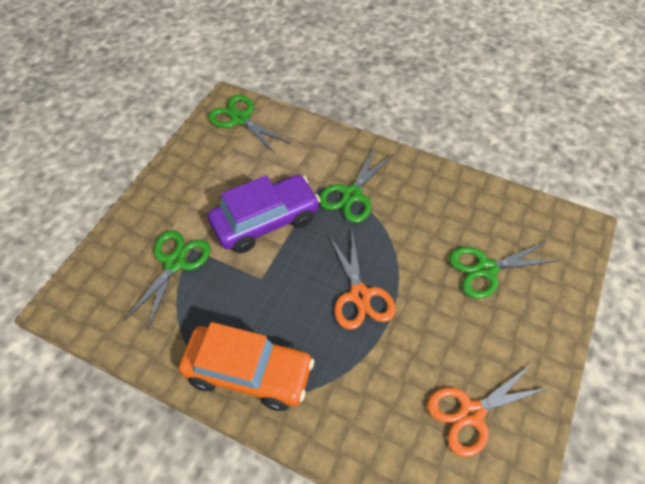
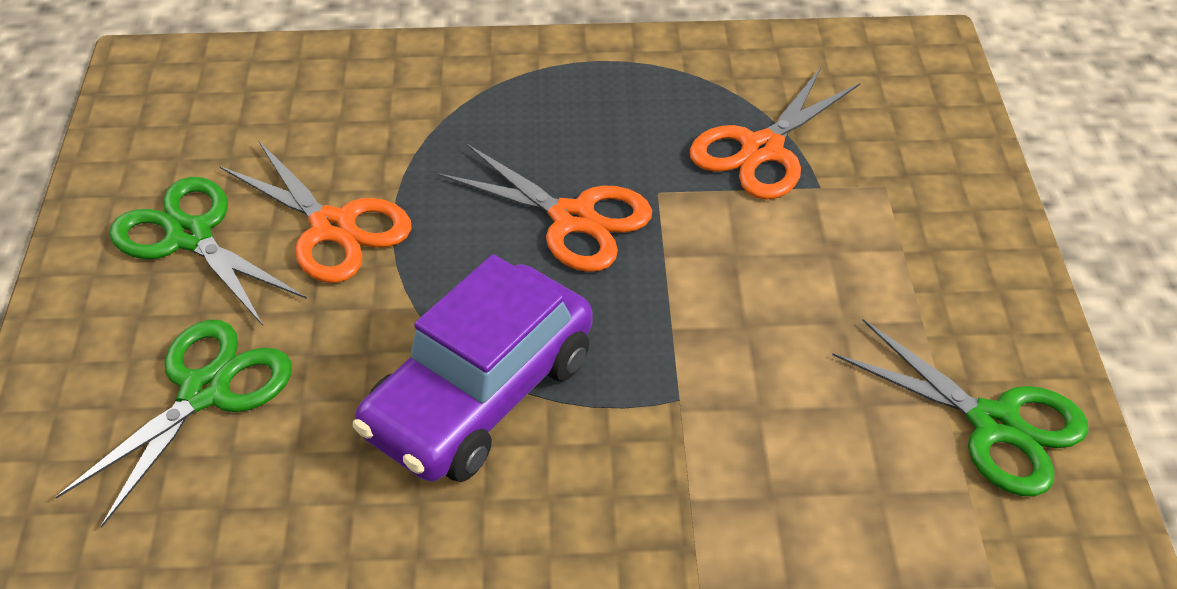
green scissors: 4 -> 3
orange car: 1 -> 0
orange scissors: 2 -> 3

